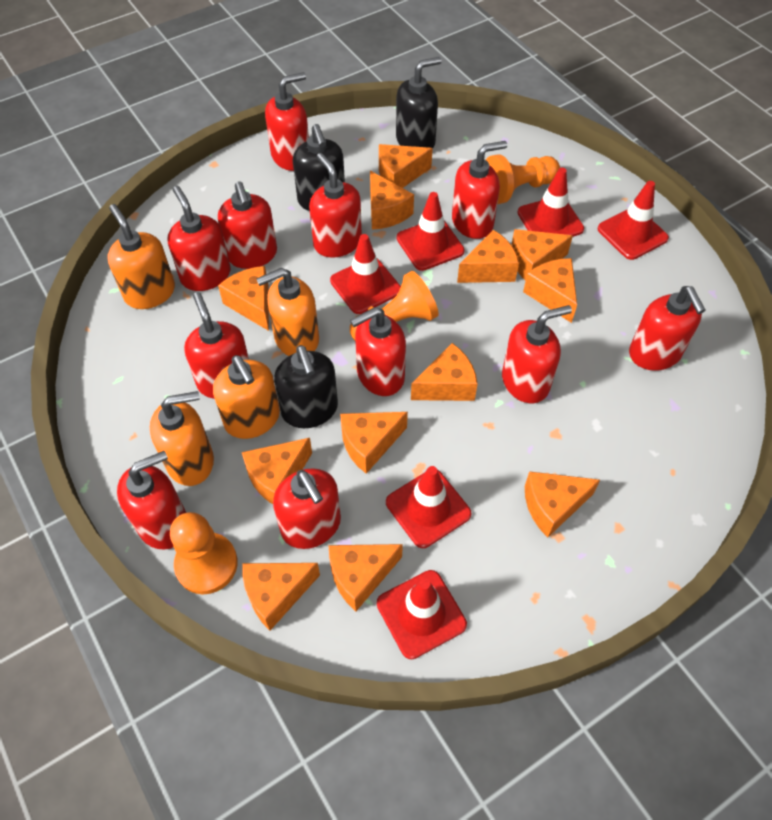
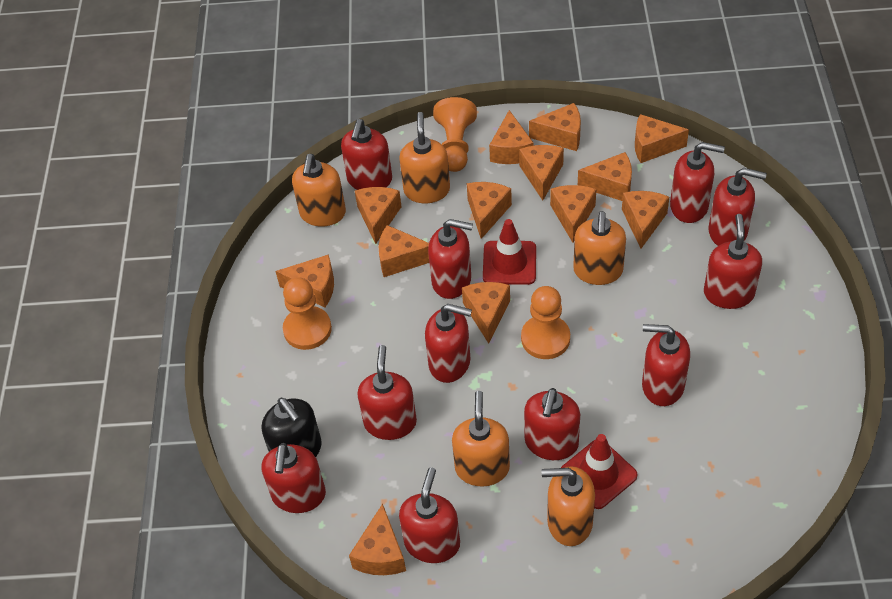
black soap dispenser: 3 -> 1
orange cheese: 12 -> 13
orange soap dispenser: 4 -> 5
red traffic cone: 6 -> 2

